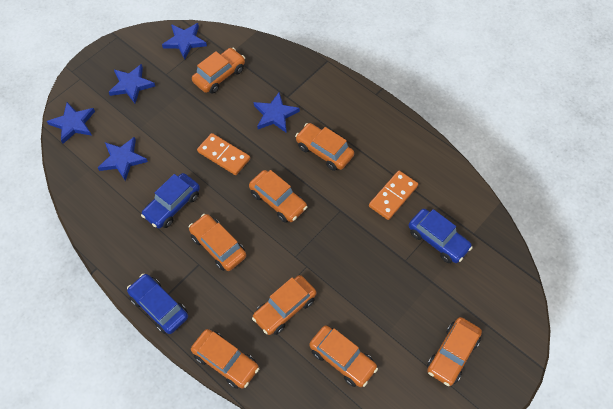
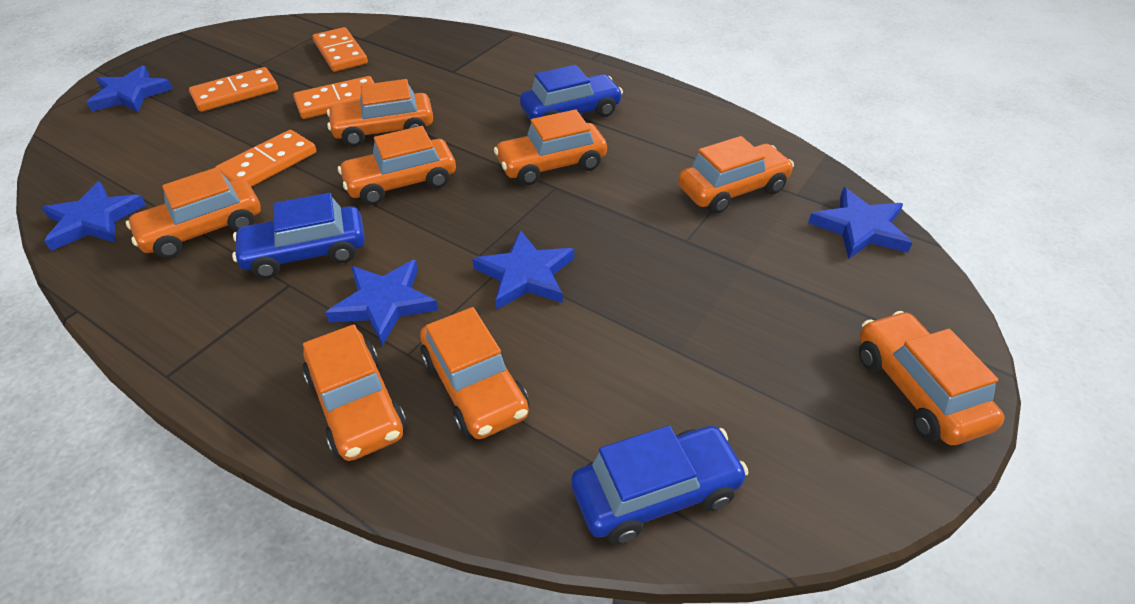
orange domino: 2 -> 4

